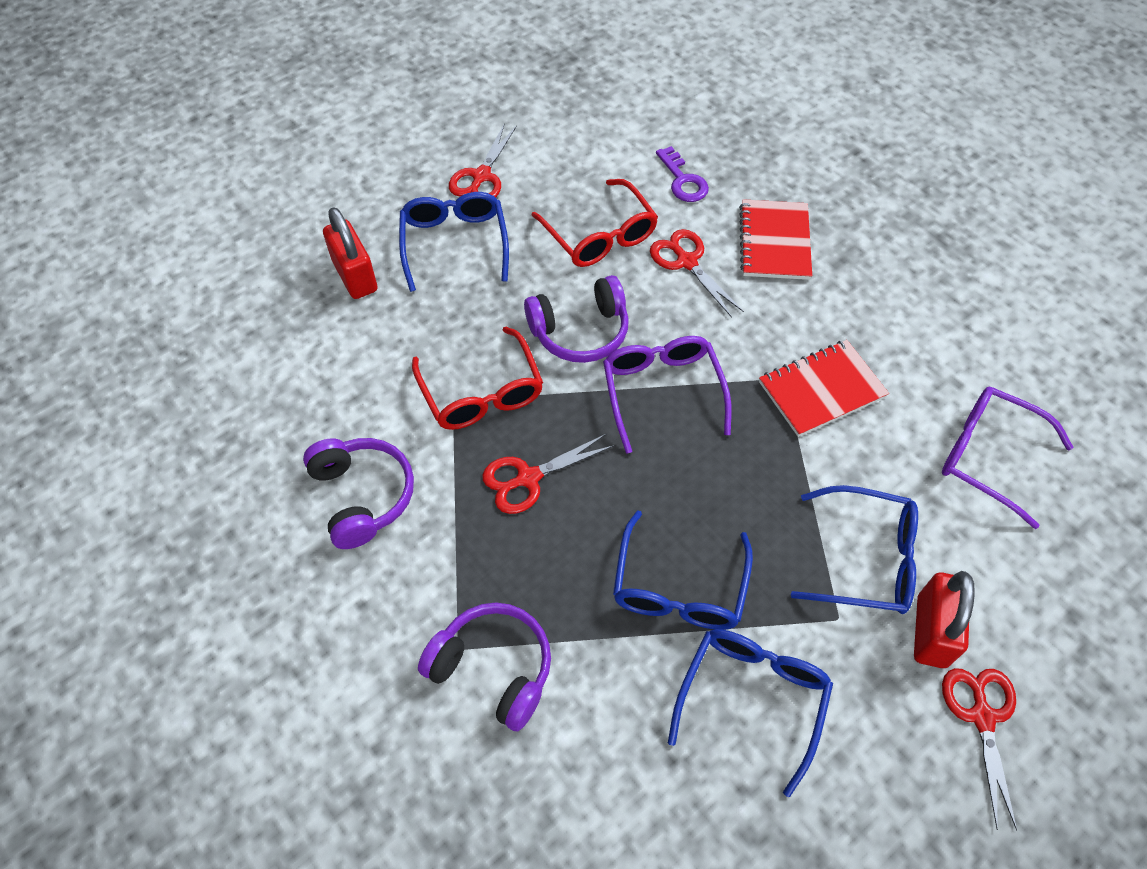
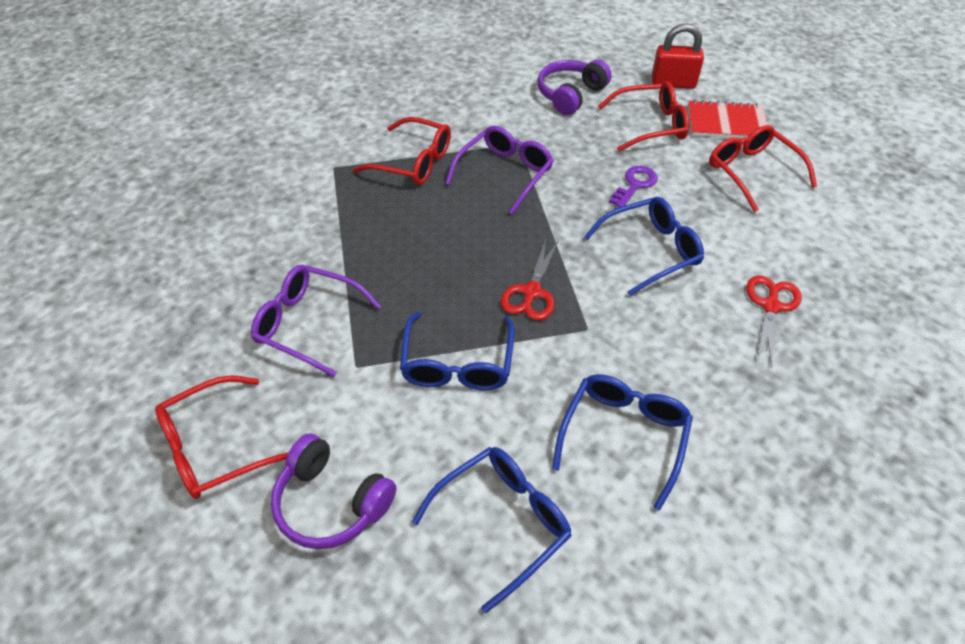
purple headphones: 3 -> 2
red glasses: 2 -> 4
red notebook: 2 -> 1
red padlock: 2 -> 1
red scissors: 4 -> 2

